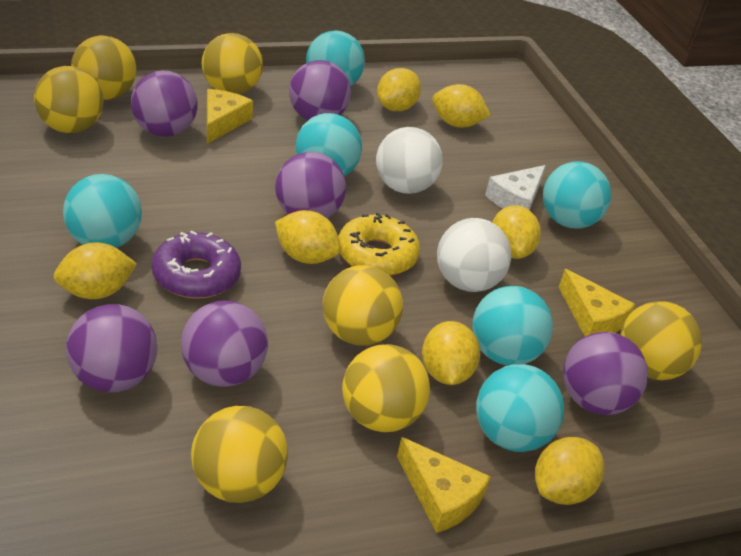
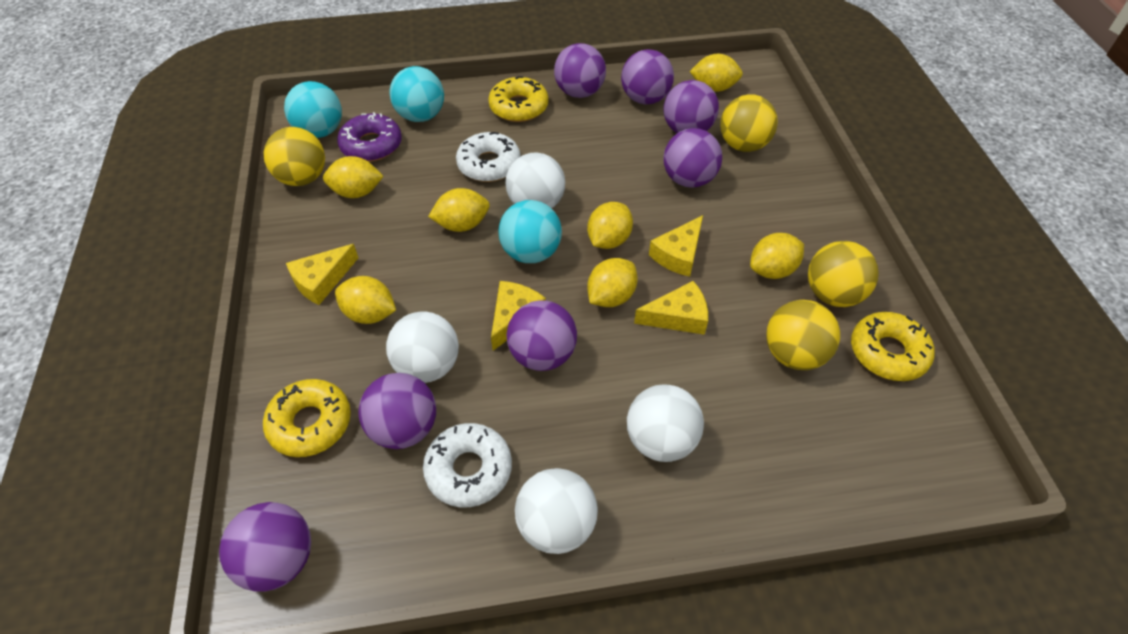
purple ball: 6 -> 7
turquoise ball: 6 -> 3
white ball: 2 -> 4
white cheese: 1 -> 0
white donut: 0 -> 2
yellow ball: 7 -> 4
yellow cheese: 3 -> 4
yellow donut: 1 -> 3

